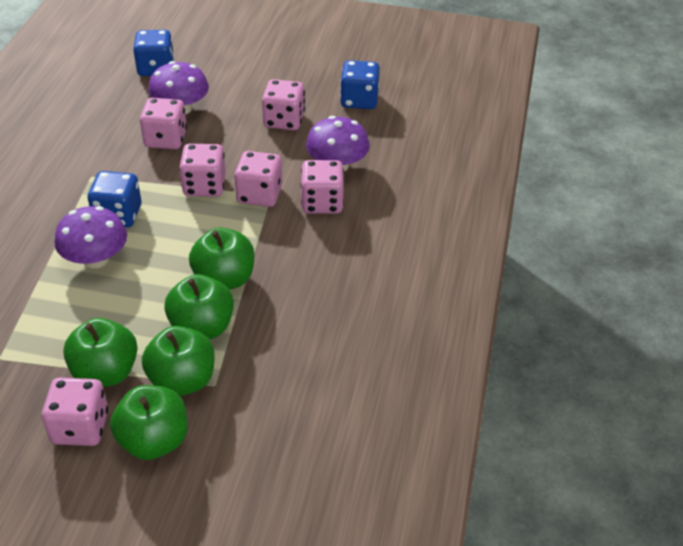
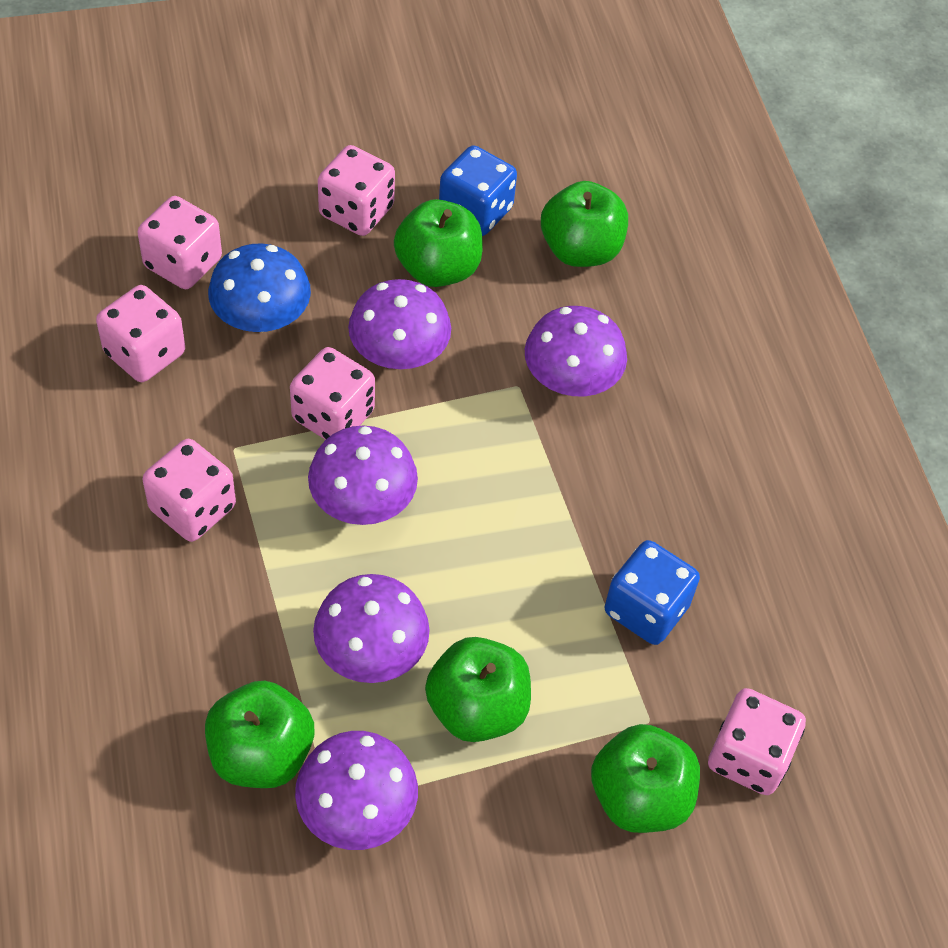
blue dice: 3 -> 2
blue mushroom: 0 -> 1
purple mushroom: 3 -> 5

